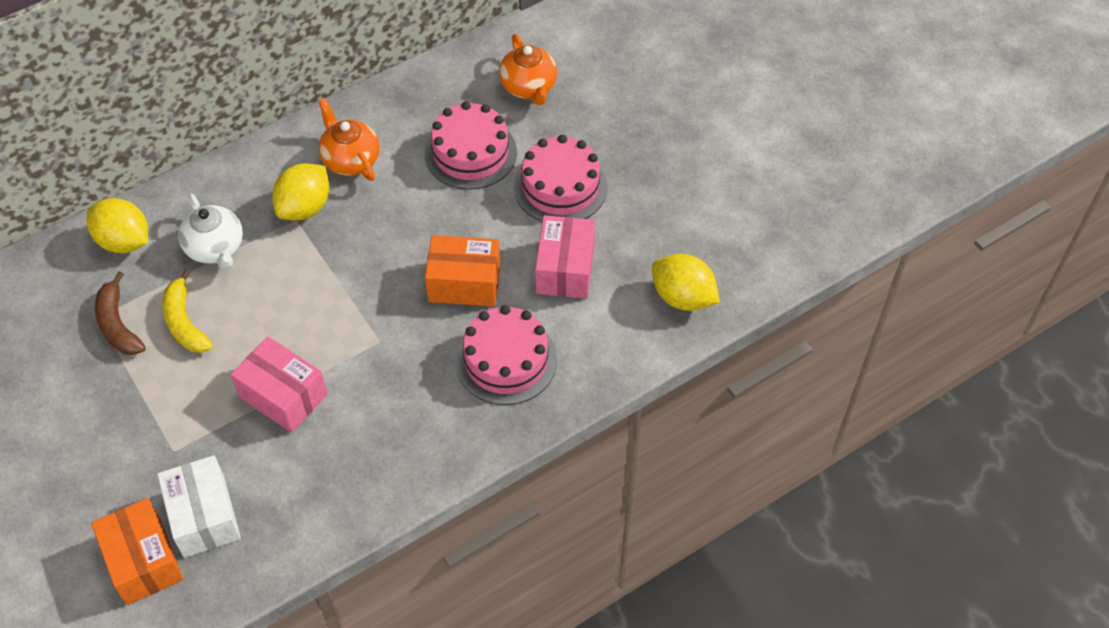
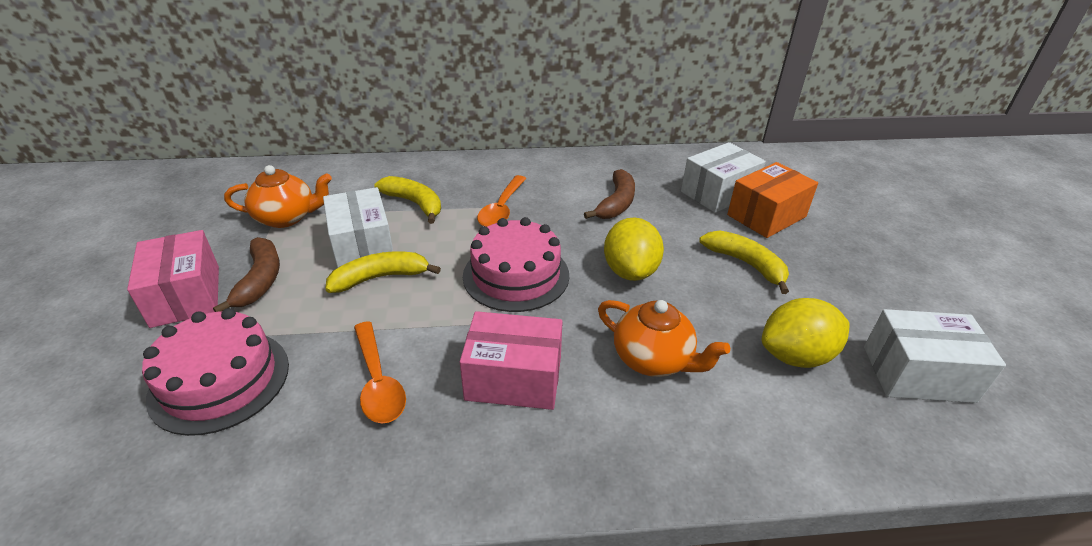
brown banana: 1 -> 2
orange box: 2 -> 1
orange spoon: 0 -> 2
pink cake: 3 -> 2
white box: 1 -> 3
white teapot: 1 -> 0
yellow banana: 1 -> 3
yellow lemon: 3 -> 2

